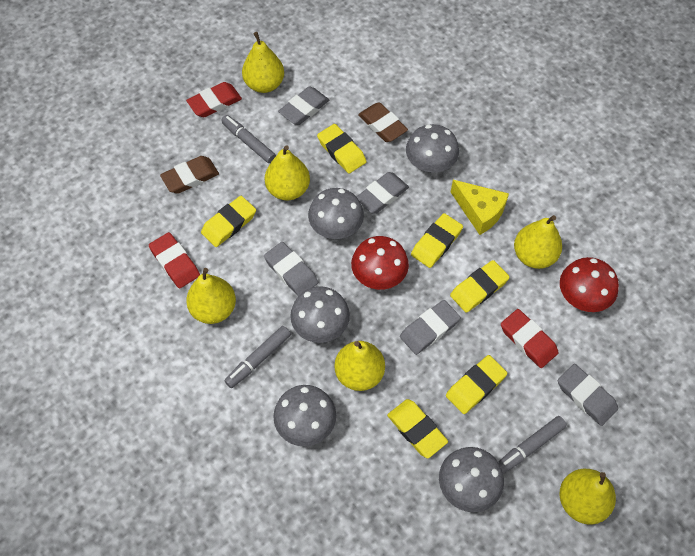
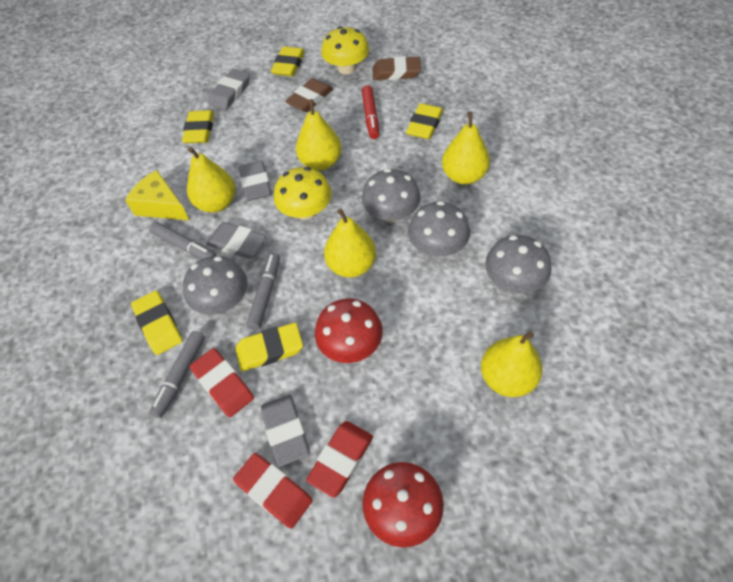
grey eraser: 5 -> 4
grey mushroom: 5 -> 4
red marker: 0 -> 1
yellow eraser: 6 -> 5
yellow mushroom: 0 -> 2
yellow pear: 6 -> 5

